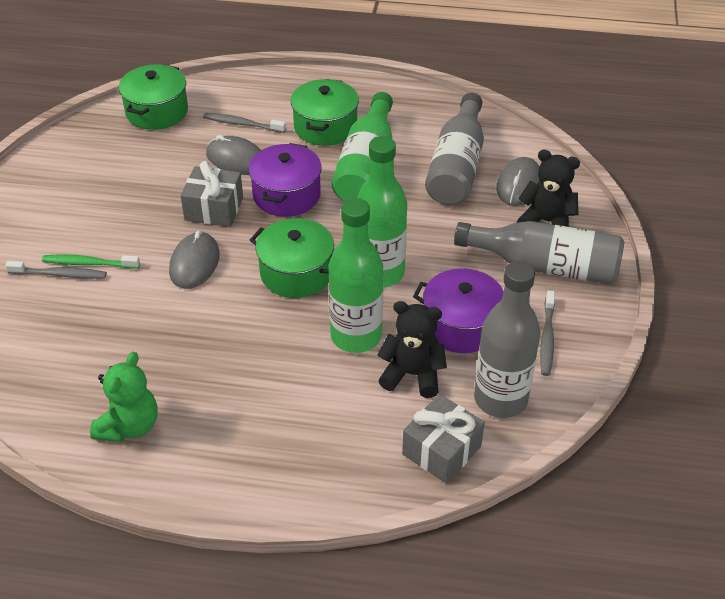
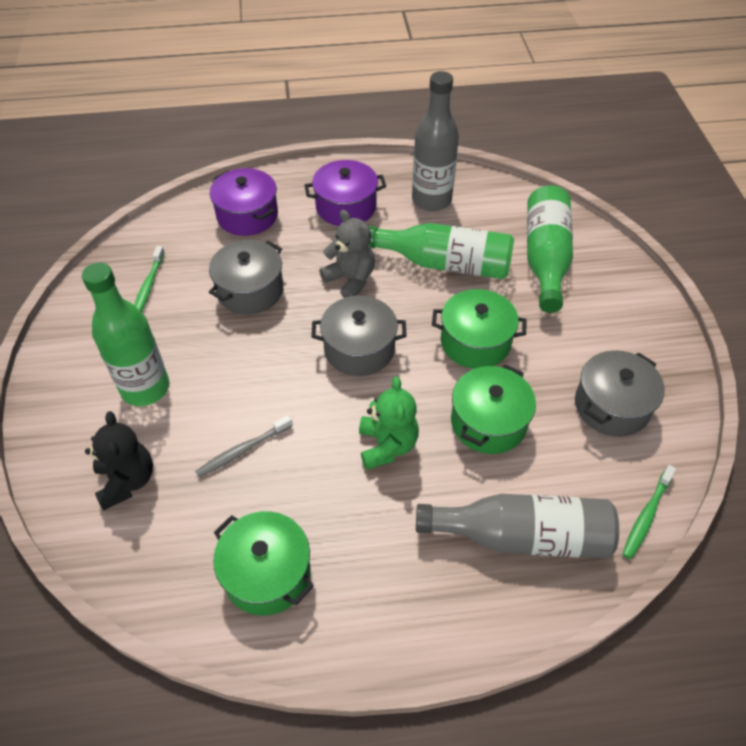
black teddy bear: 2 -> 1
green toothbrush: 1 -> 2
grey bottle: 3 -> 2
grey gift: 2 -> 0
grey mouse: 3 -> 0
grey pot: 0 -> 3
grey teddy bear: 0 -> 1
grey toothbrush: 3 -> 1

